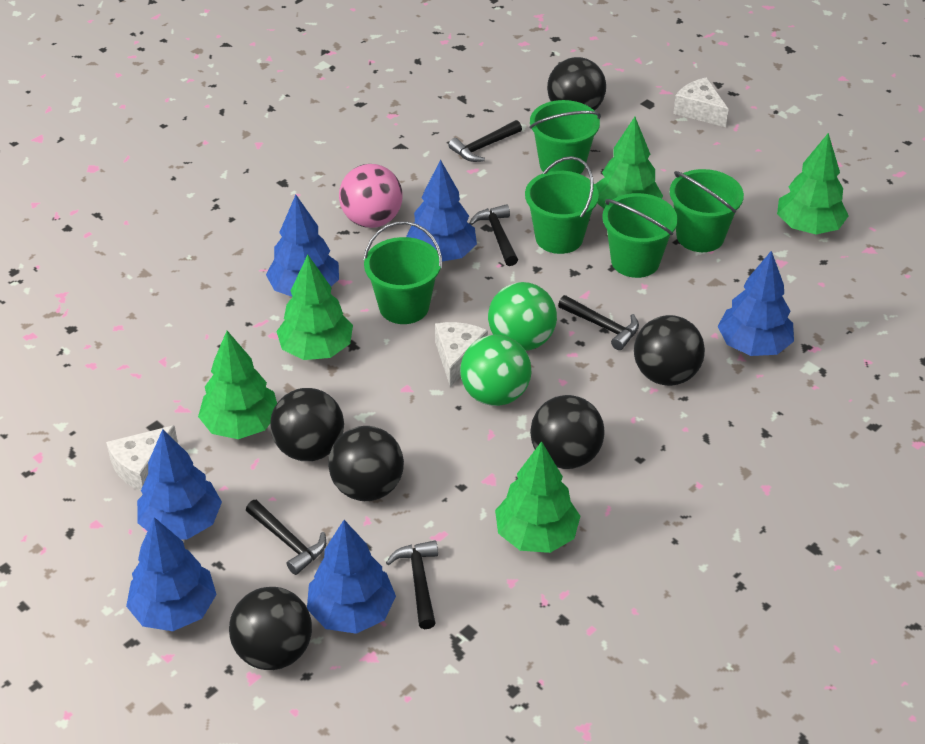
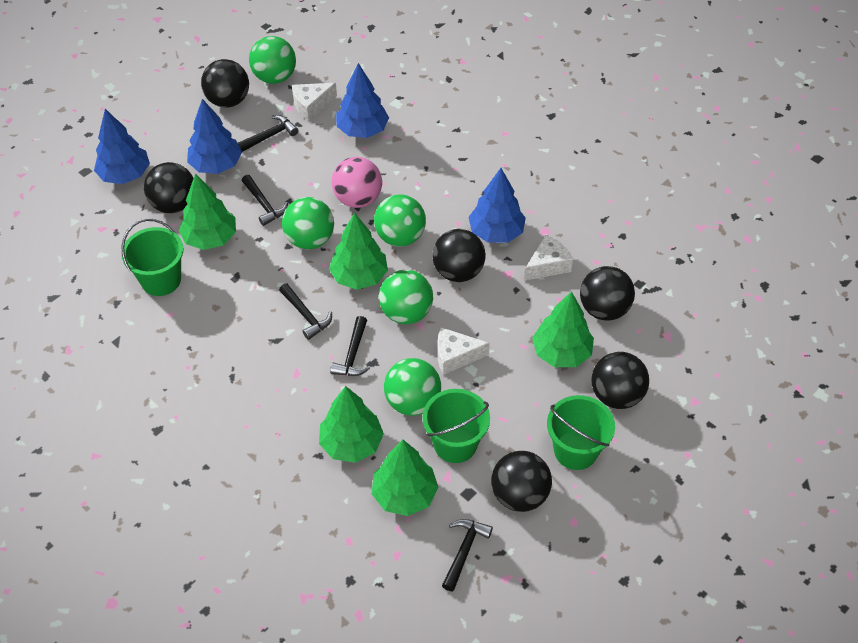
blue tree: 6 -> 4
green ball: 2 -> 5
green bucket: 5 -> 3

